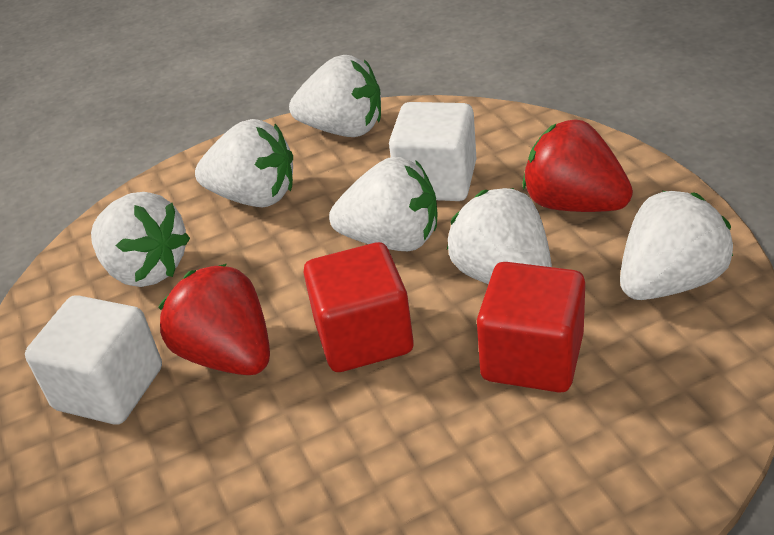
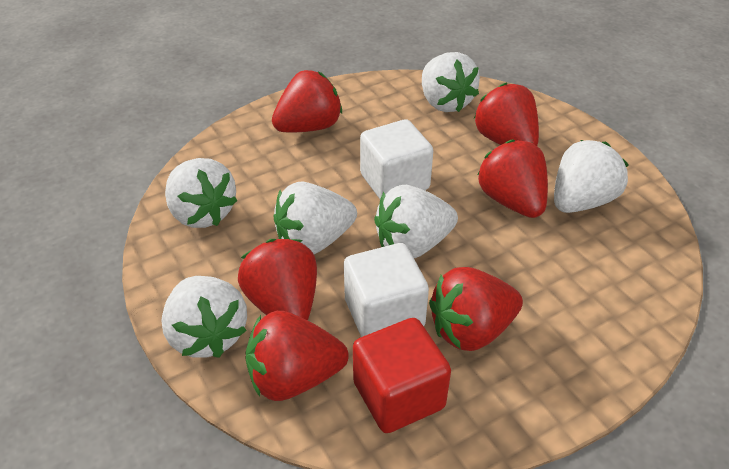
red cube: 2 -> 1
red strawberry: 2 -> 6

